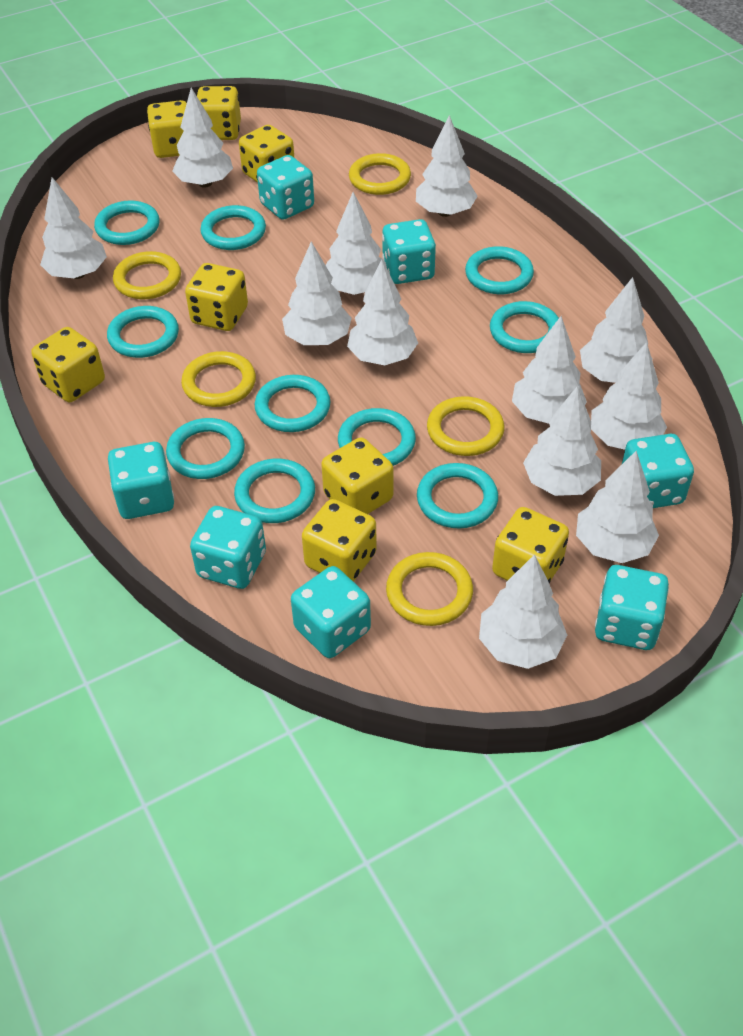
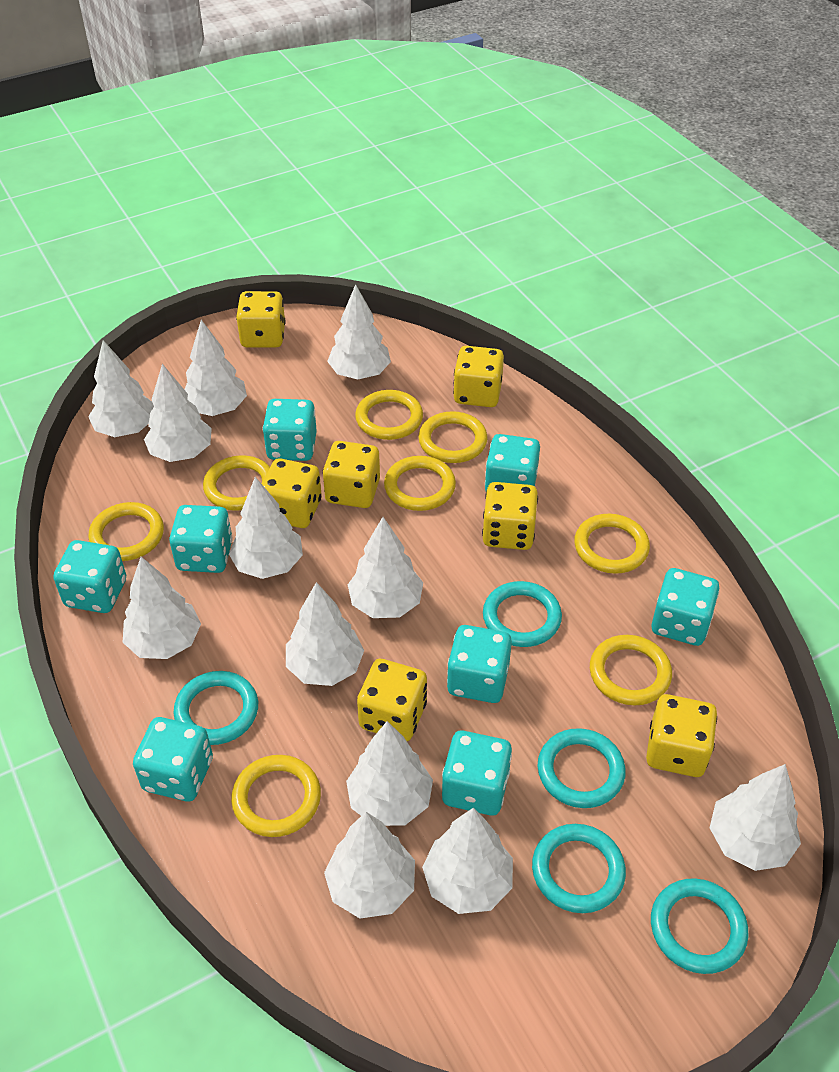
turquoise dice: 7 -> 8
turquoise ring: 10 -> 5
yellow dice: 8 -> 7
yellow ring: 5 -> 8

